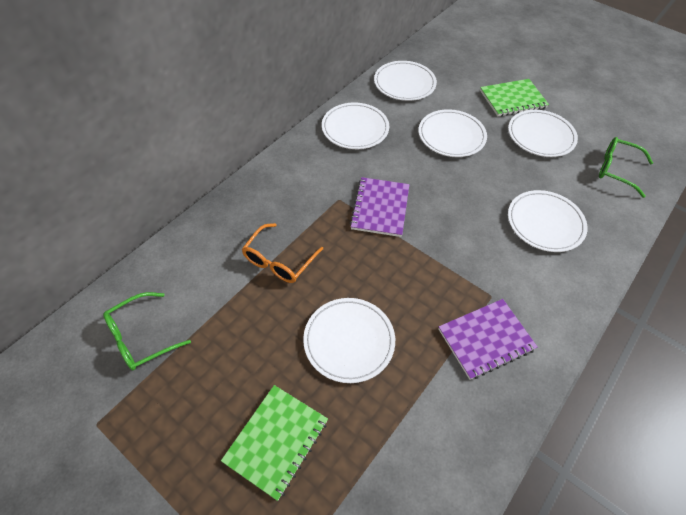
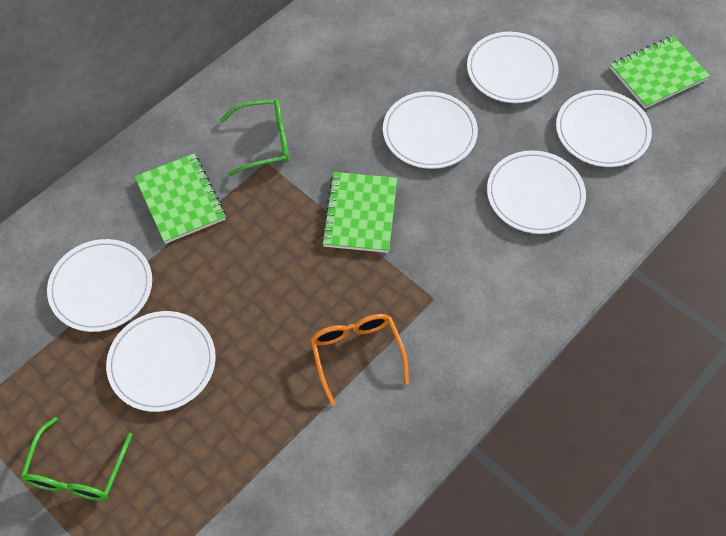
green notebook: 2 -> 3
purple notebook: 2 -> 0

